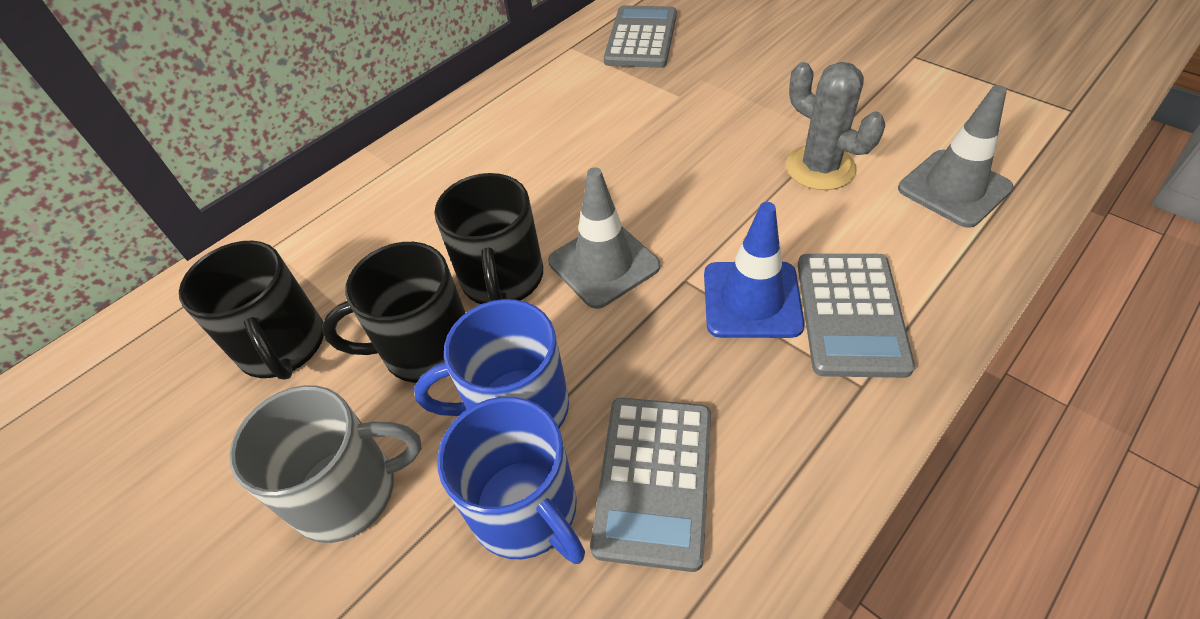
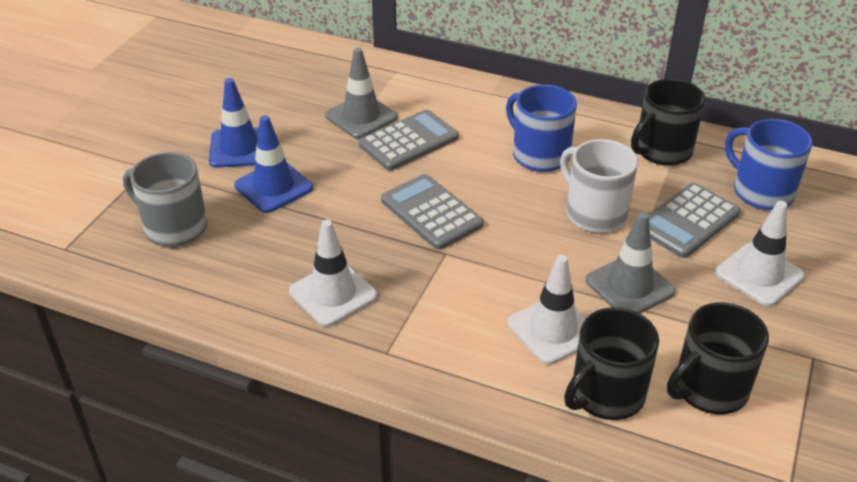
blue traffic cone: 1 -> 2
grey cactus: 1 -> 0
white mug: 0 -> 1
white traffic cone: 0 -> 3

